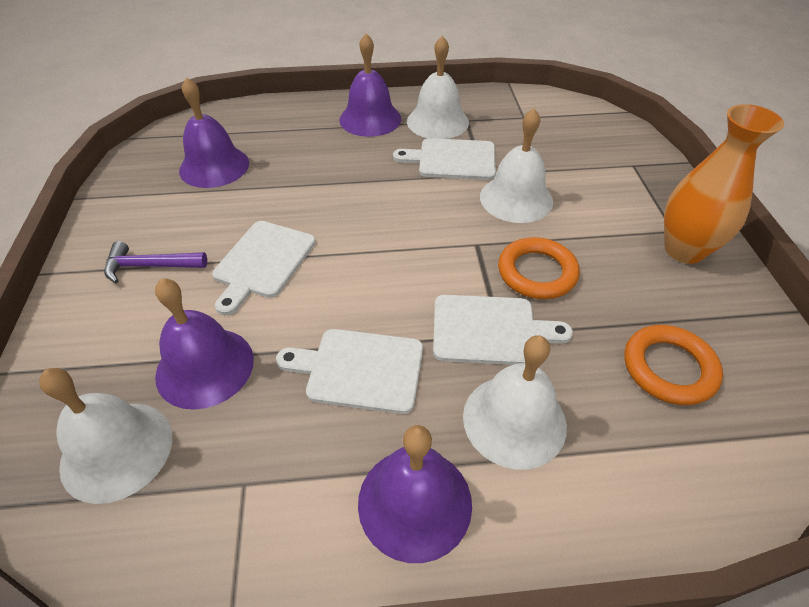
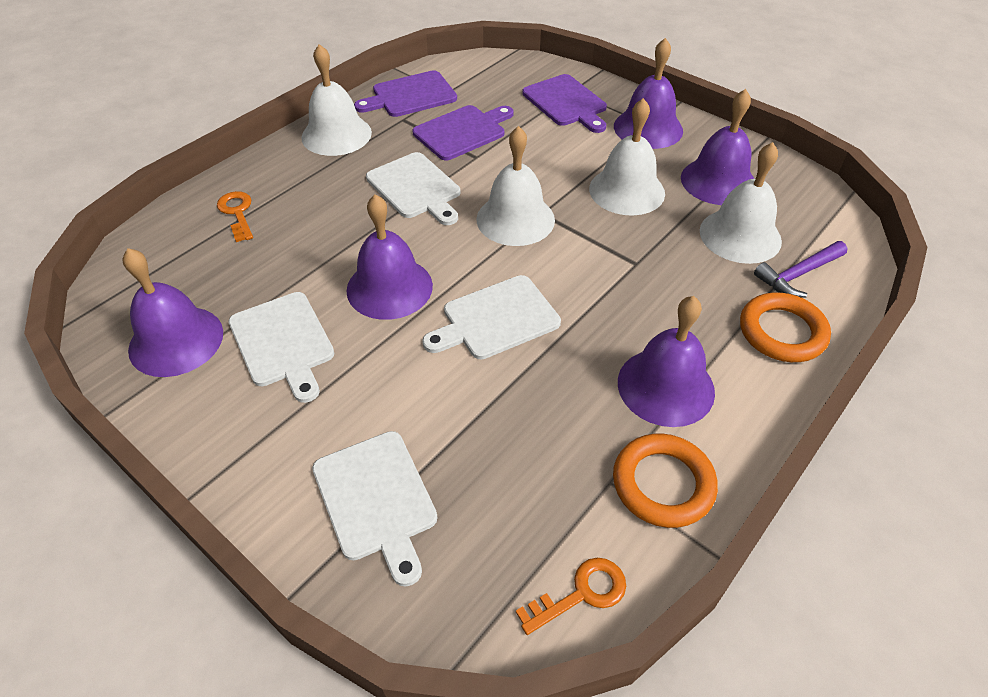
orange key: 0 -> 2
orange vase: 1 -> 0
purple bell: 4 -> 5
purple cutting board: 0 -> 3

